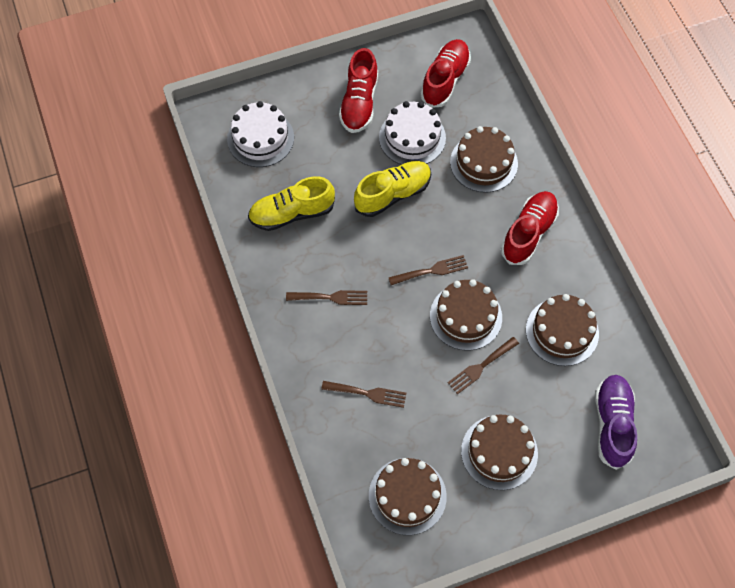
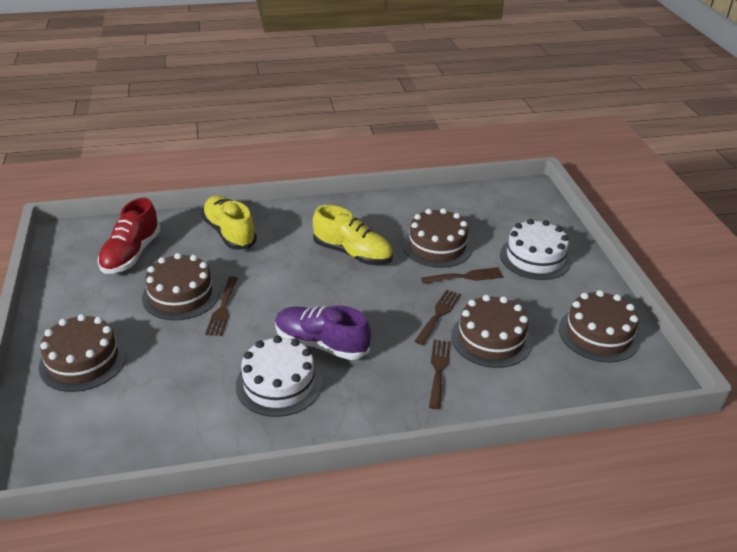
red shoe: 3 -> 1

